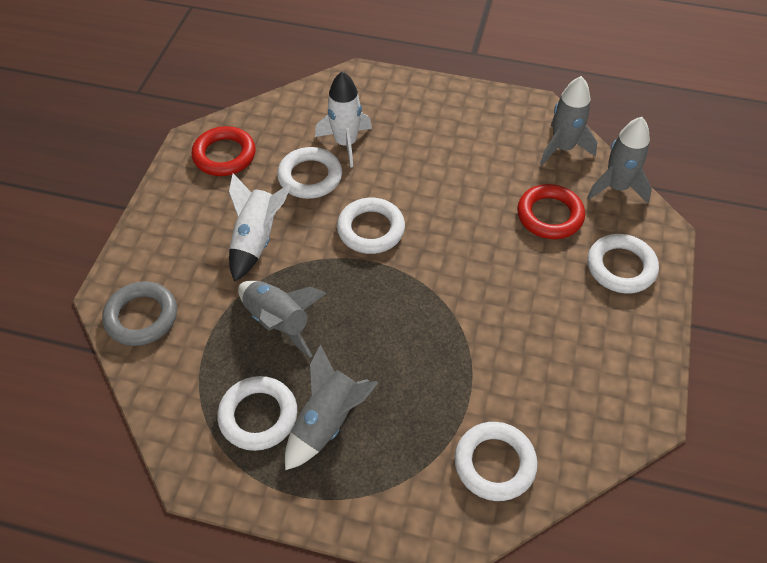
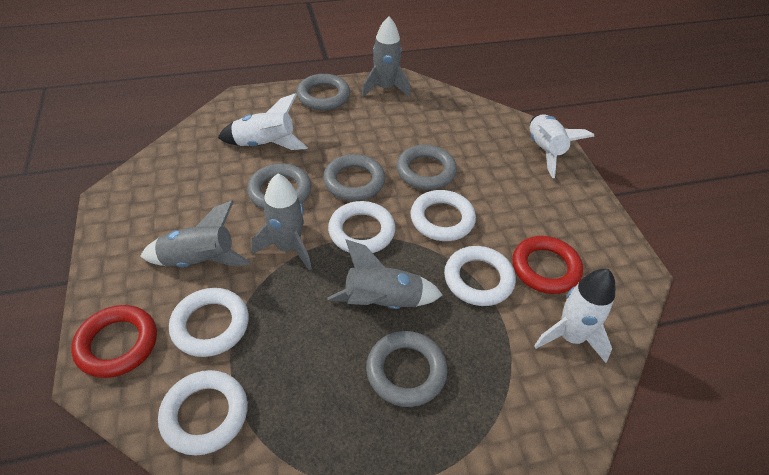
grey ring: 1 -> 5
white rocket: 2 -> 3

